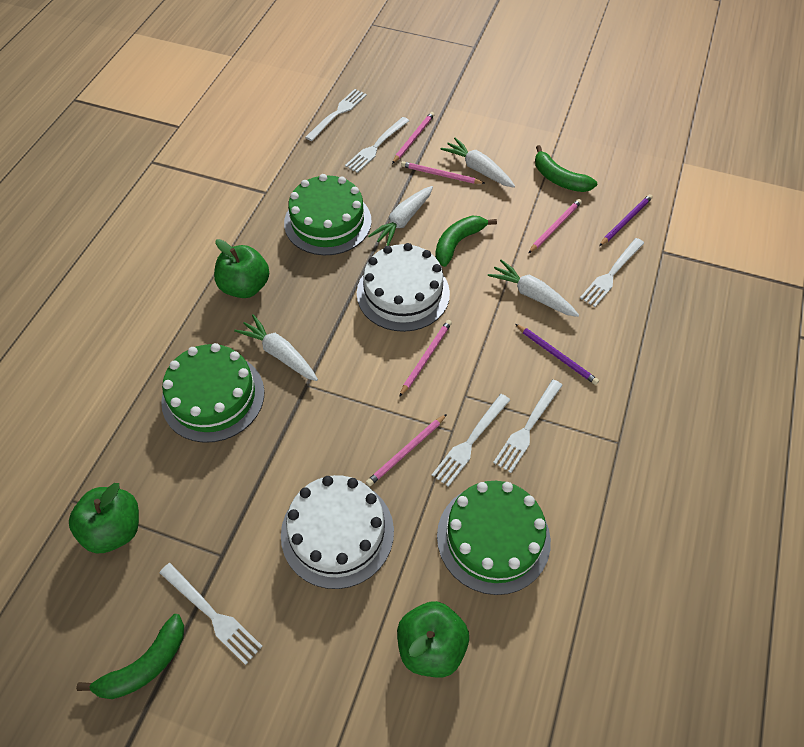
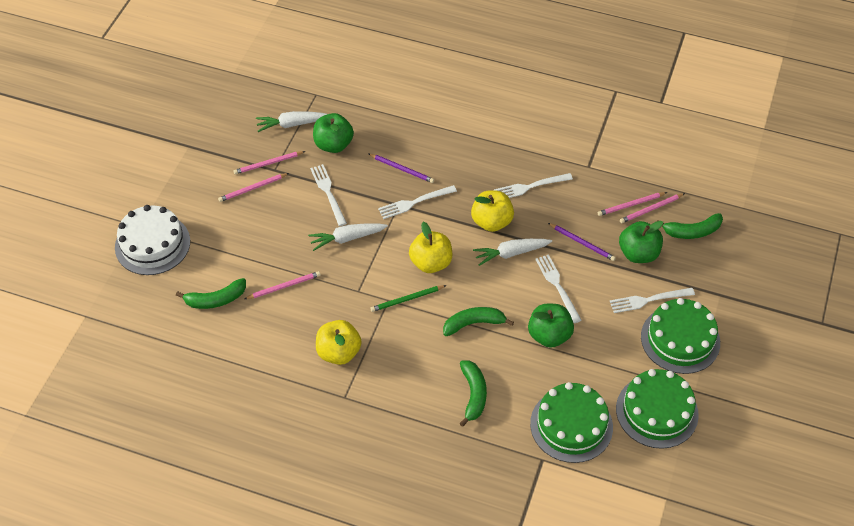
green banana: 3 -> 4
green pencil: 0 -> 1
white cake: 2 -> 1
white carrot: 4 -> 3
white fork: 6 -> 5
yellow apple: 0 -> 3

